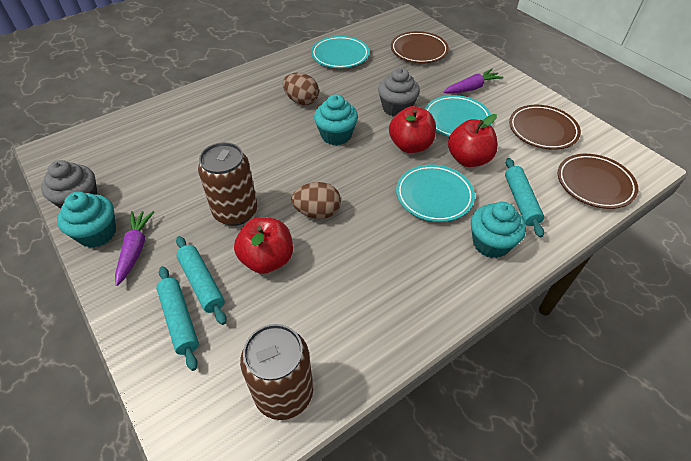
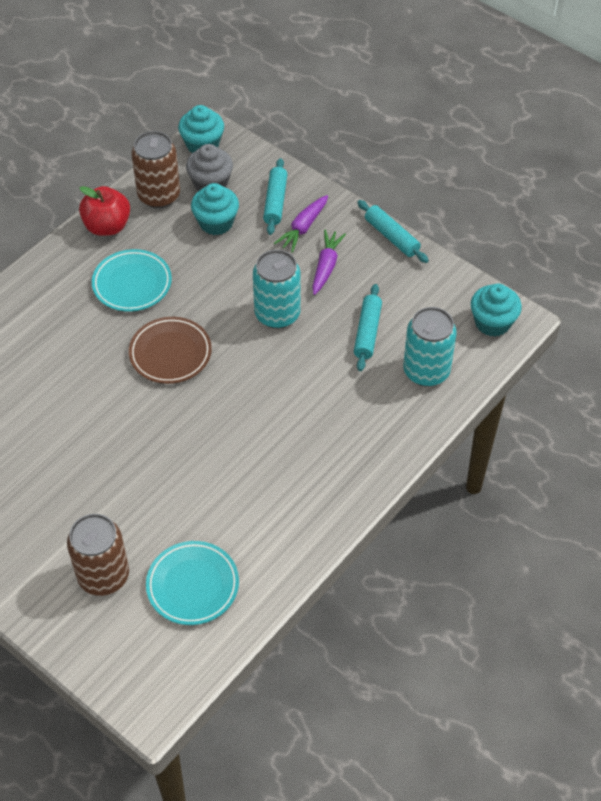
brown egg: 2 -> 0
brown plate: 3 -> 1
grey cupcake: 2 -> 1
red apple: 3 -> 1
turquoise can: 0 -> 2
turquoise plate: 3 -> 2

